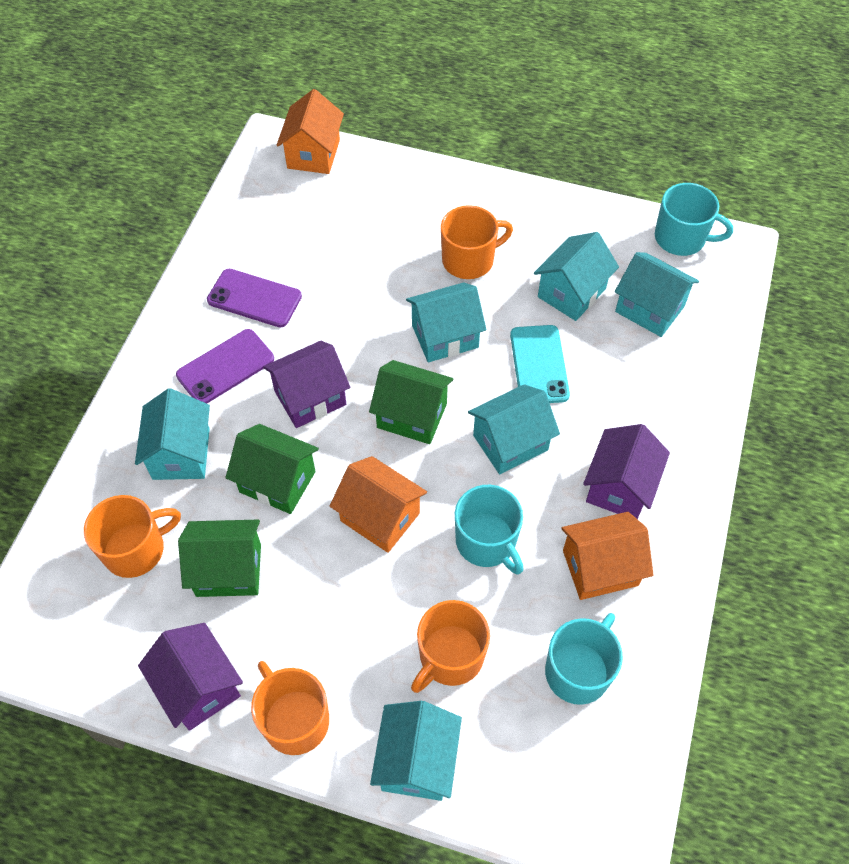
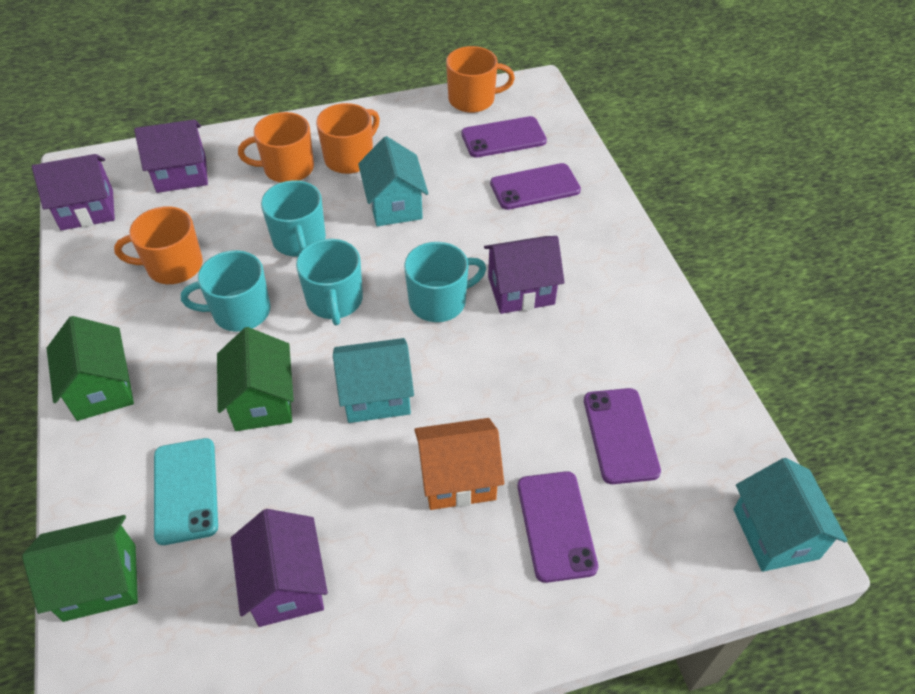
orange house: 3 -> 1
purple house: 3 -> 4
purple phone: 2 -> 4
turquoise house: 6 -> 3
turquoise mug: 3 -> 4

